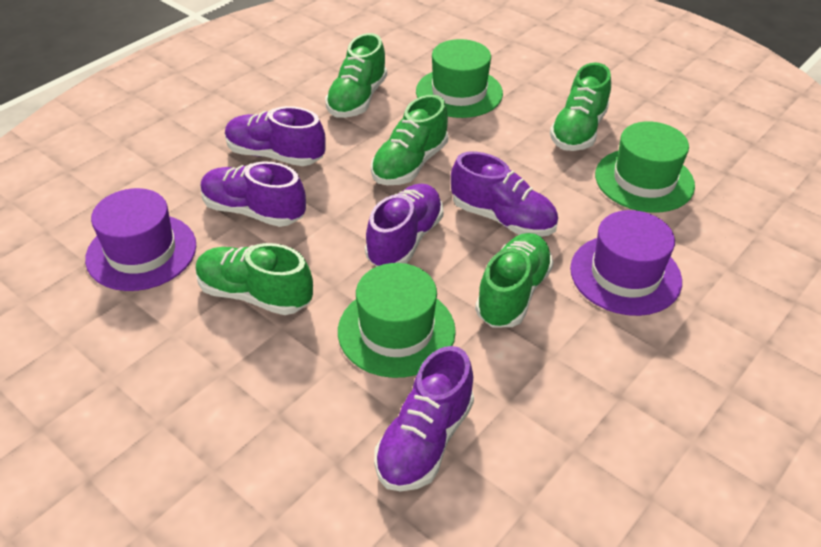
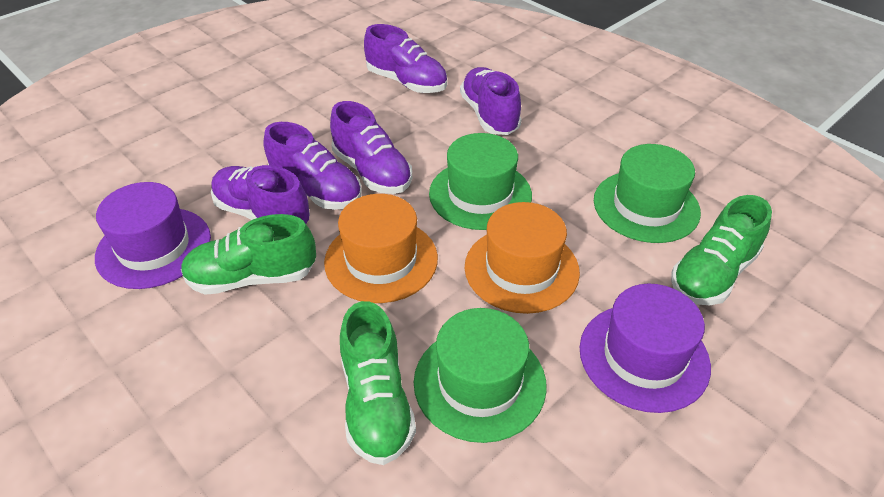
green shoe: 5 -> 3
orange hat: 0 -> 2

